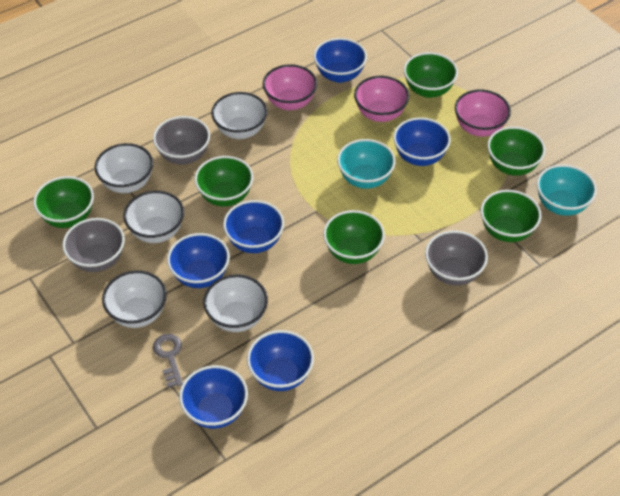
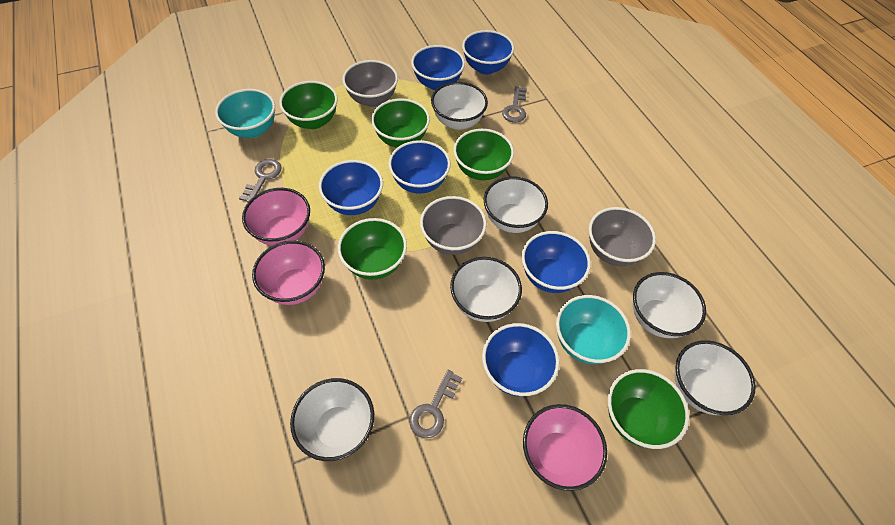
green bowl: 6 -> 5
grey key: 1 -> 3
white bowl: 5 -> 6

